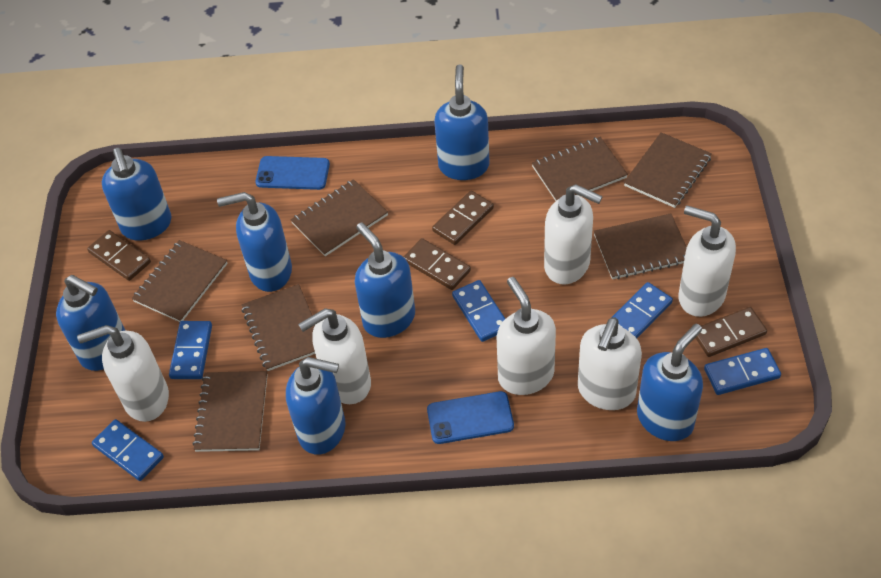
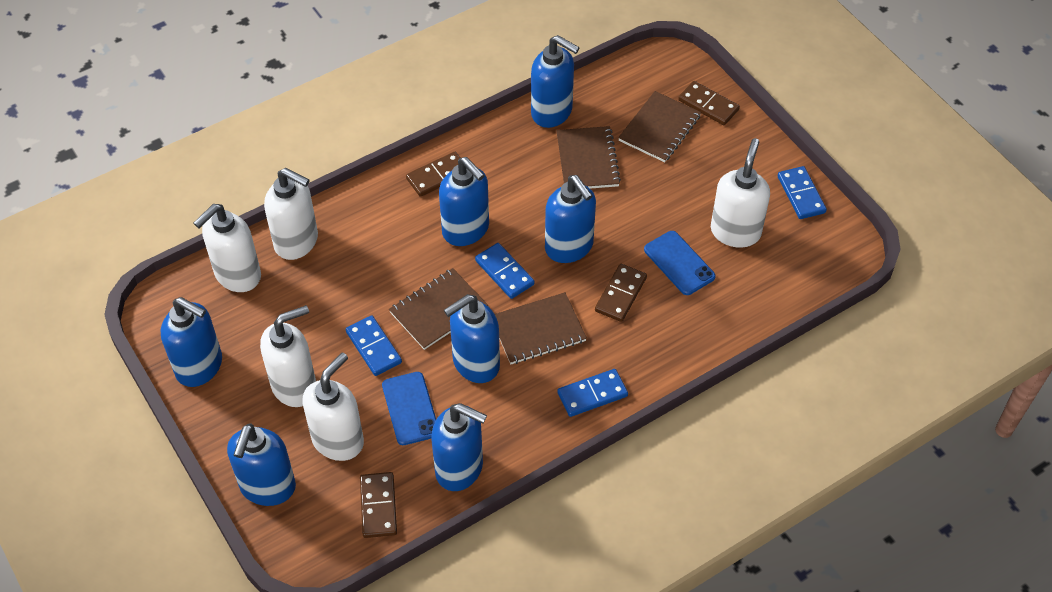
blue domino: 5 -> 4
brown notebook: 7 -> 4
white soap dispenser: 6 -> 5

